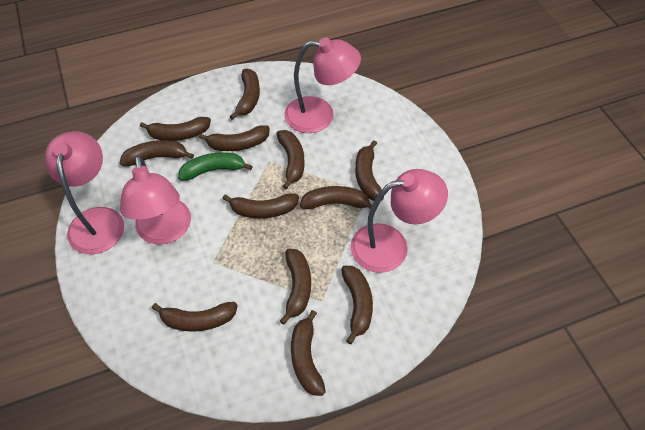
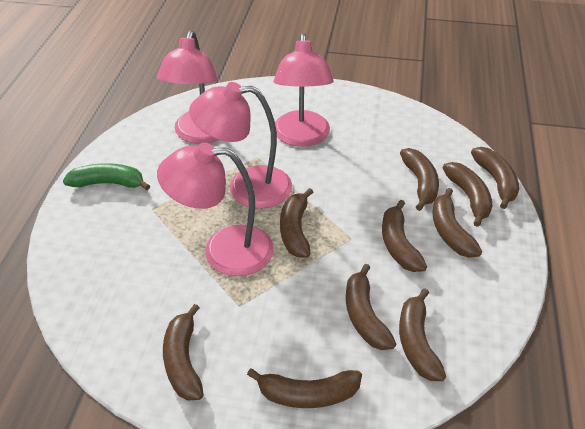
brown banana: 12 -> 10

